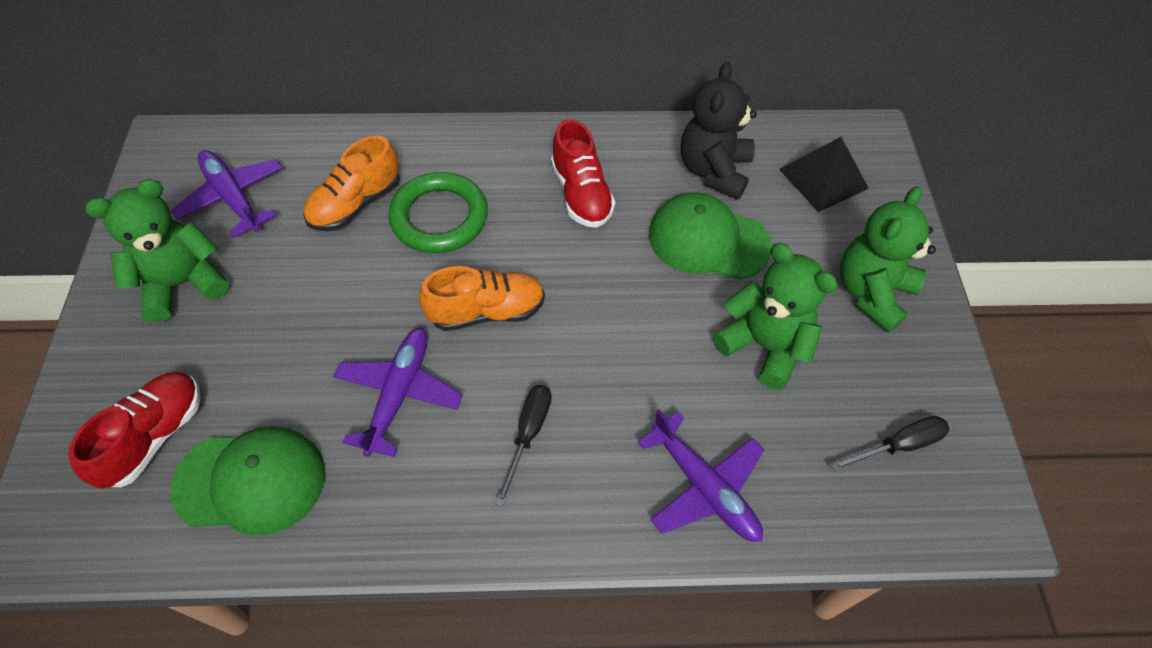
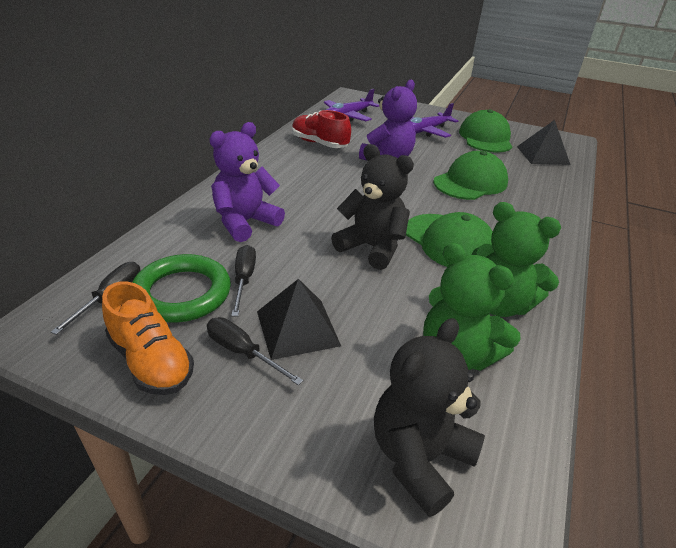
black pyramid: 1 -> 2
black screwdriver: 2 -> 3
black teddy bear: 1 -> 2
green cap: 2 -> 3
green teddy bear: 3 -> 2
orange shoe: 2 -> 1
purple plane: 3 -> 2
purple teddy bear: 0 -> 2
red shoe: 2 -> 1

